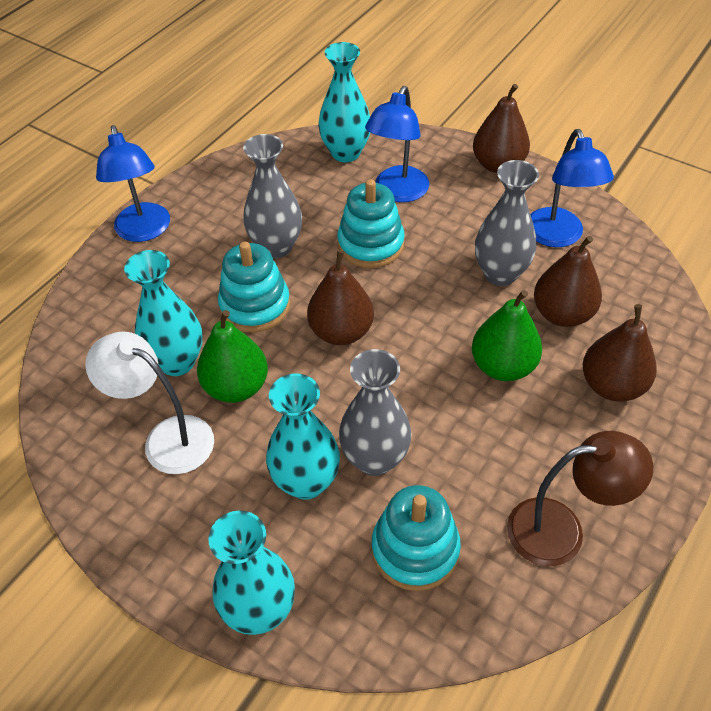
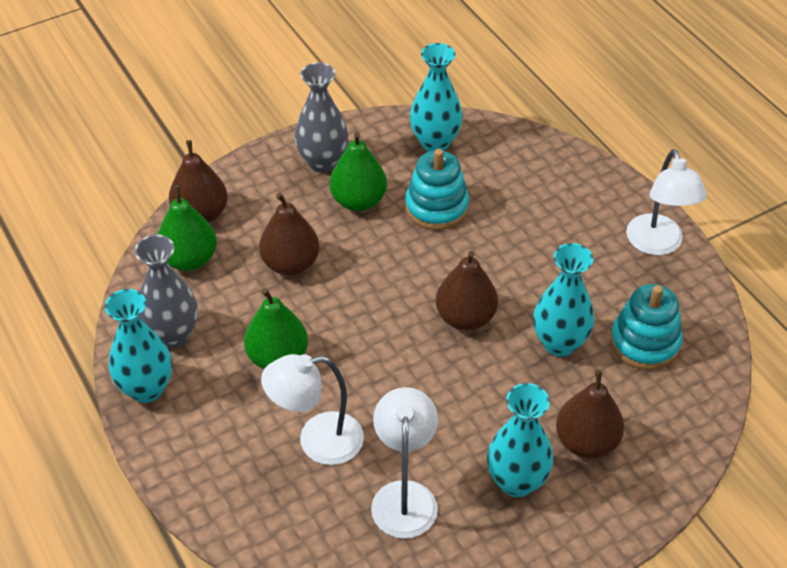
blue lamp: 3 -> 0
brown lamp: 1 -> 0
green pear: 2 -> 3
grey vase: 3 -> 2
turquoise stacking toy: 3 -> 2
white lamp: 1 -> 3

